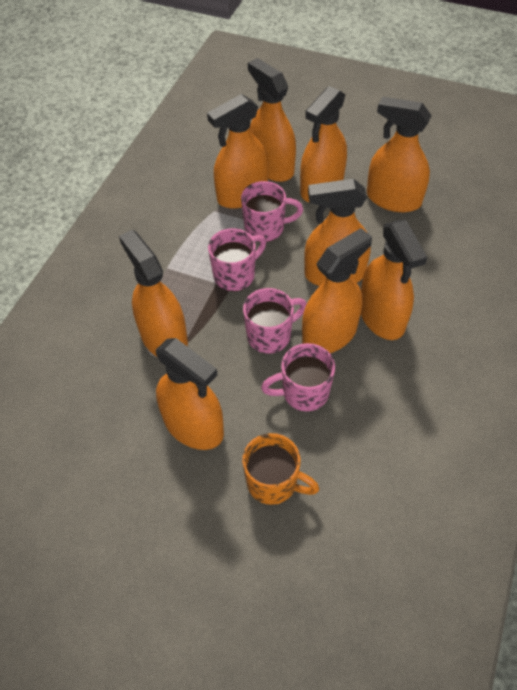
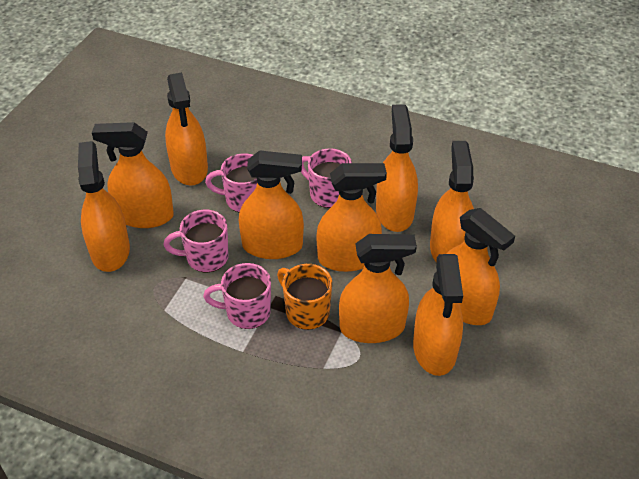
orange spray bottle: 9 -> 10

